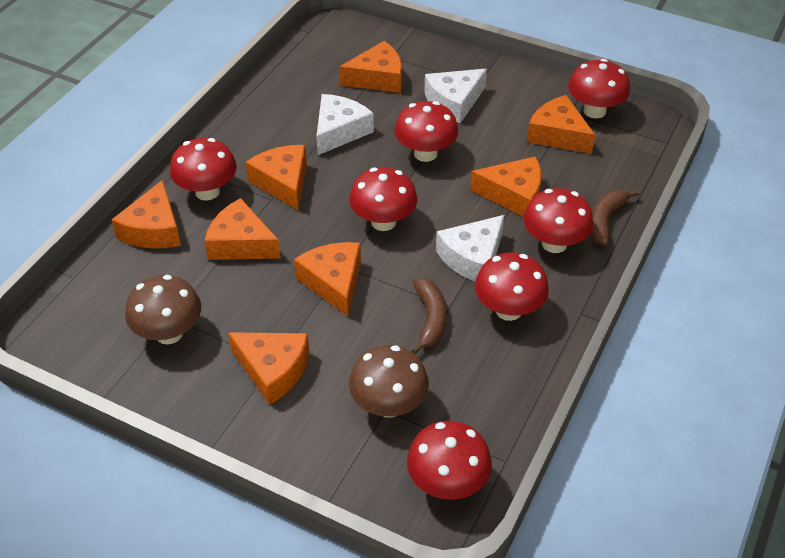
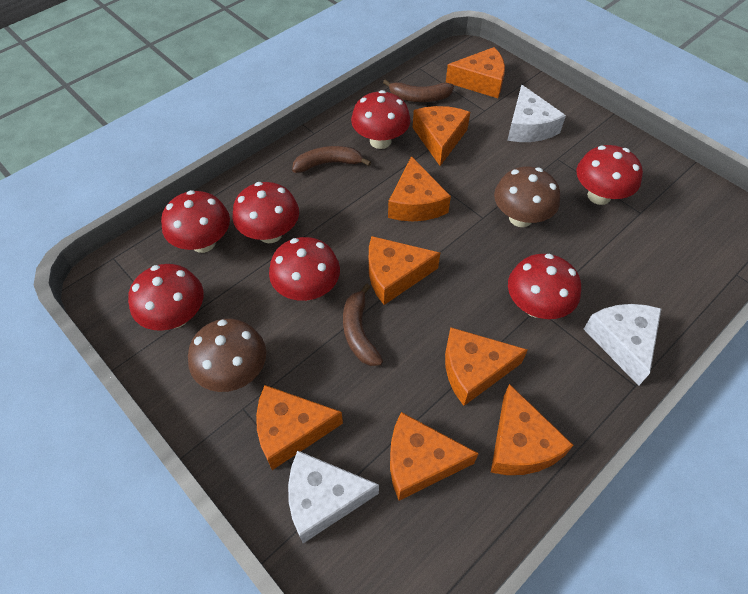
brown banana: 2 -> 3

